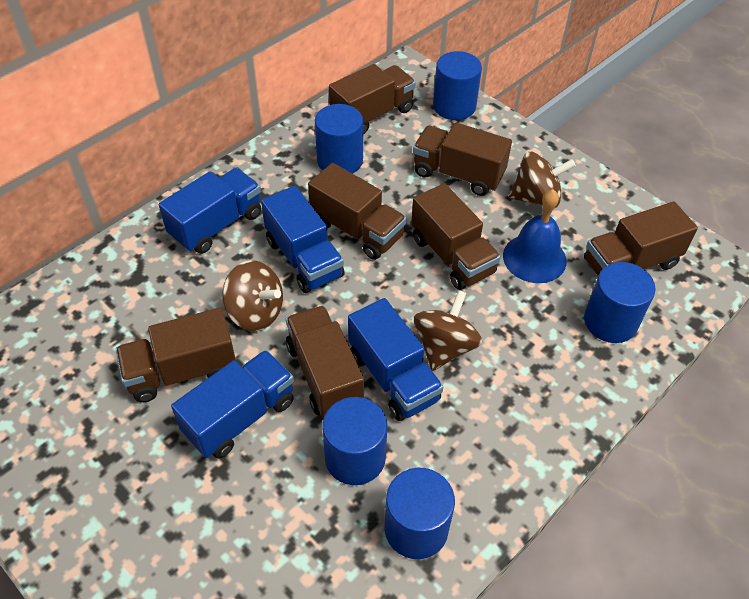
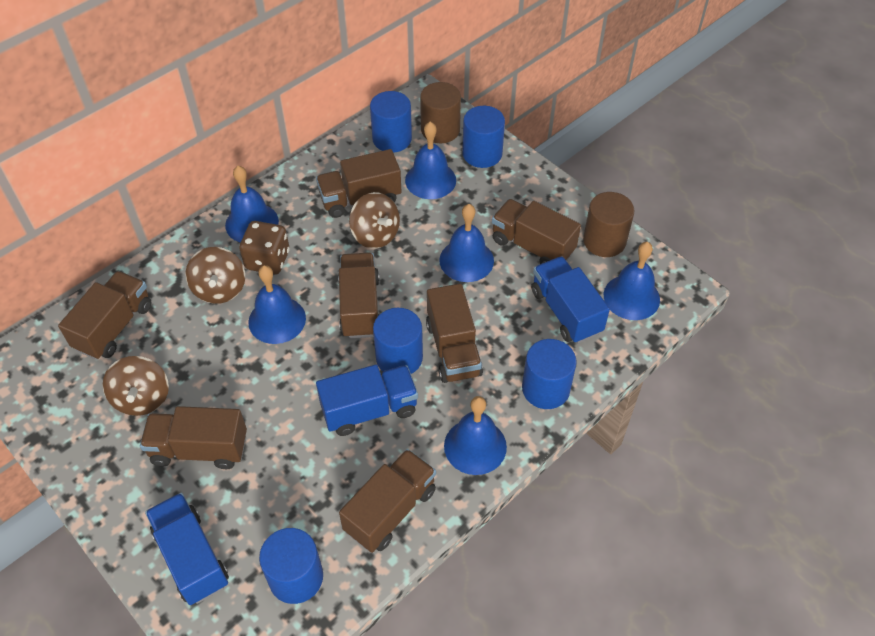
blue bell: 1 -> 6
blue truck: 4 -> 3
brown cylinder: 0 -> 2
brown dice: 0 -> 1

